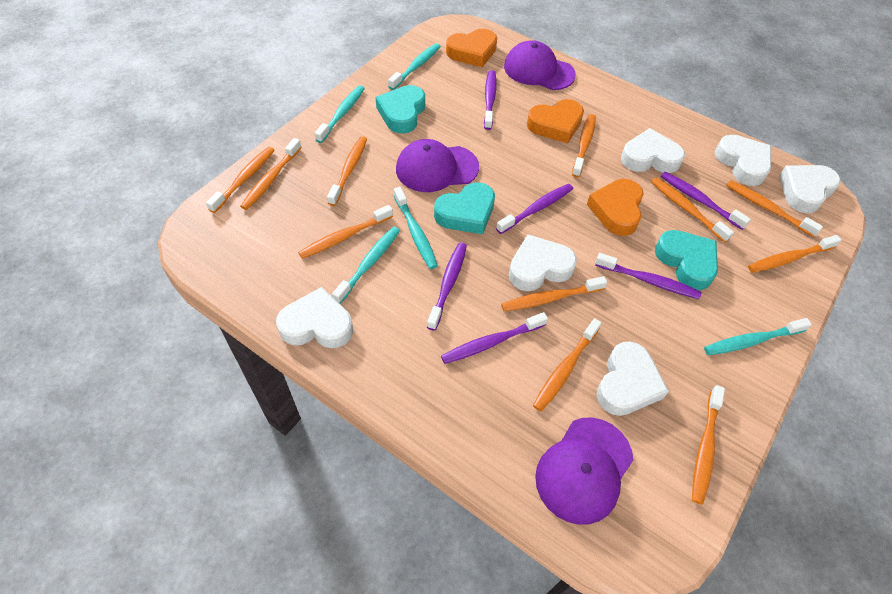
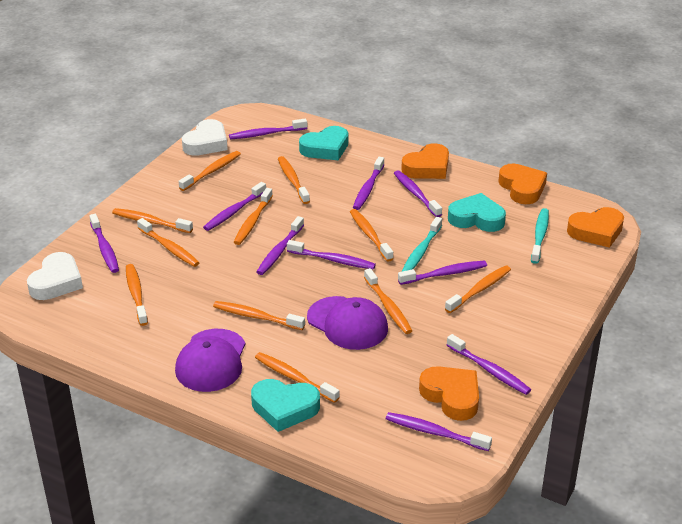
orange heart: 3 -> 4
purple cap: 3 -> 2
purple toothbrush: 6 -> 10
turquoise toothbrush: 5 -> 2
white heart: 6 -> 2

